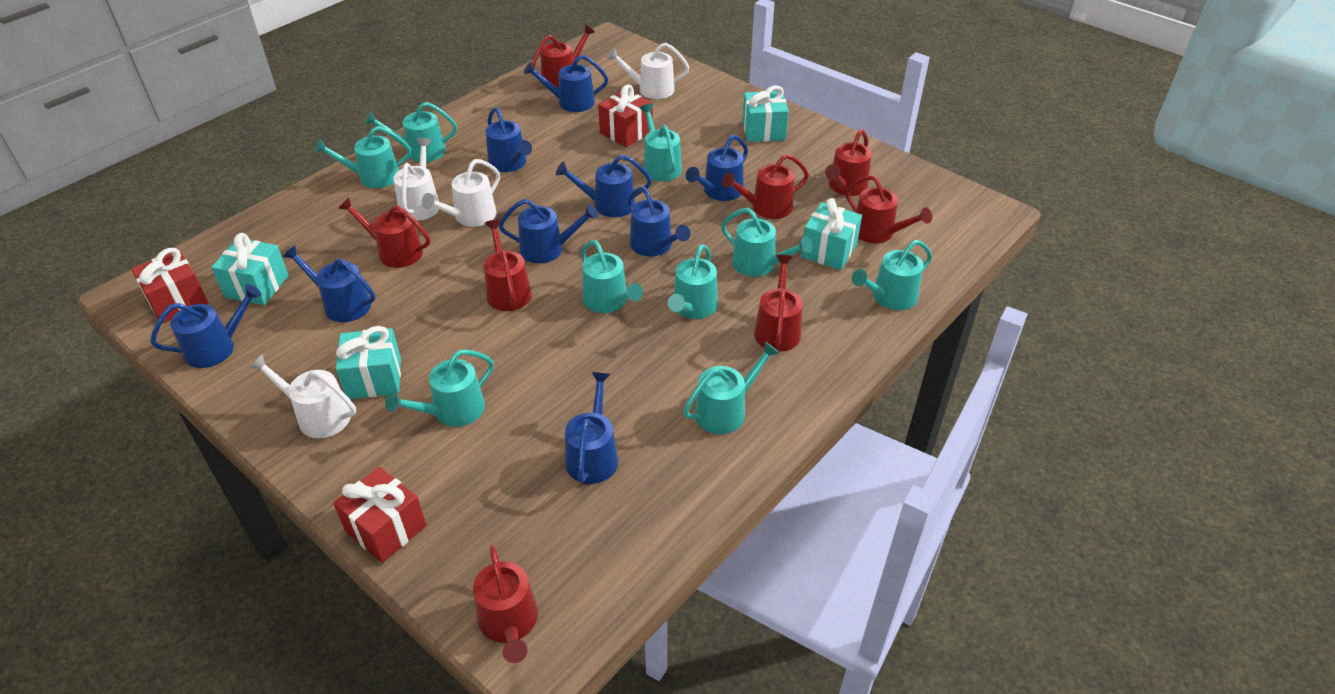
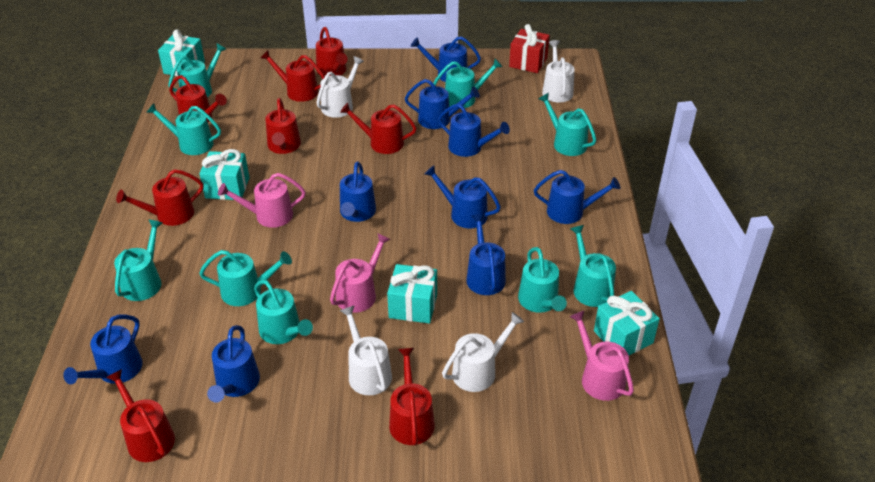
pink watering can: 0 -> 3
red gift: 3 -> 1

